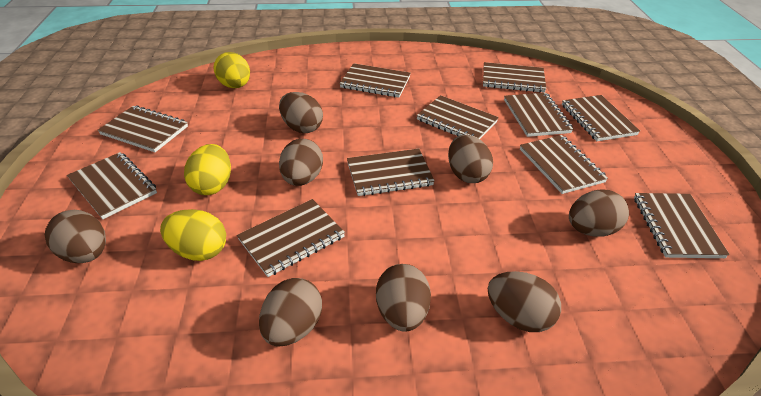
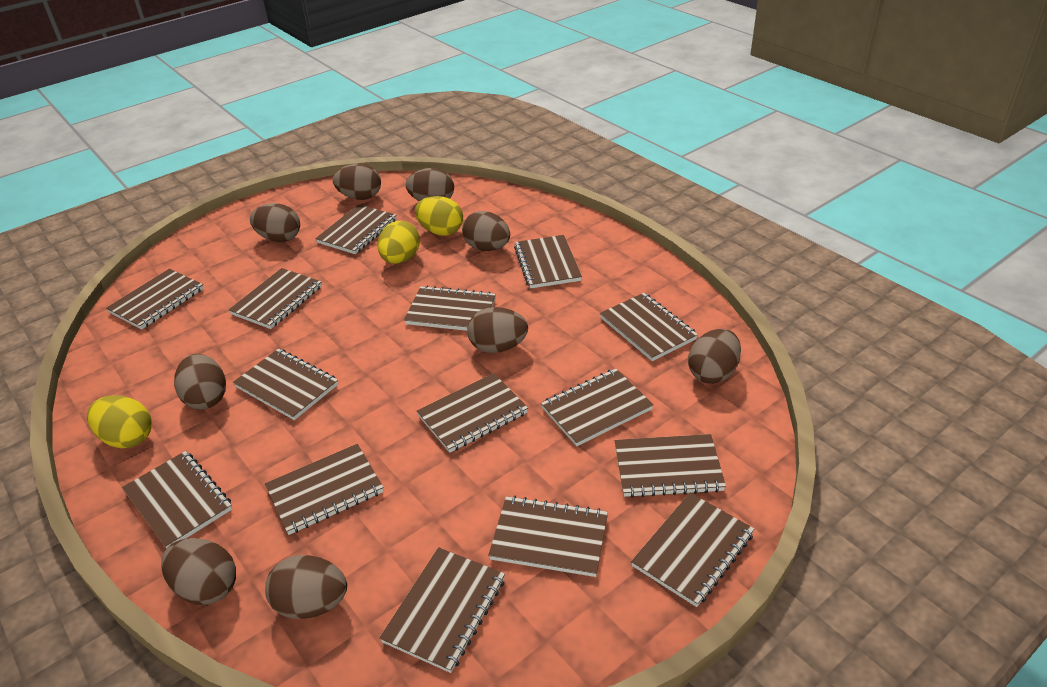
brown egg: 8 -> 9
brown notebook: 11 -> 15

